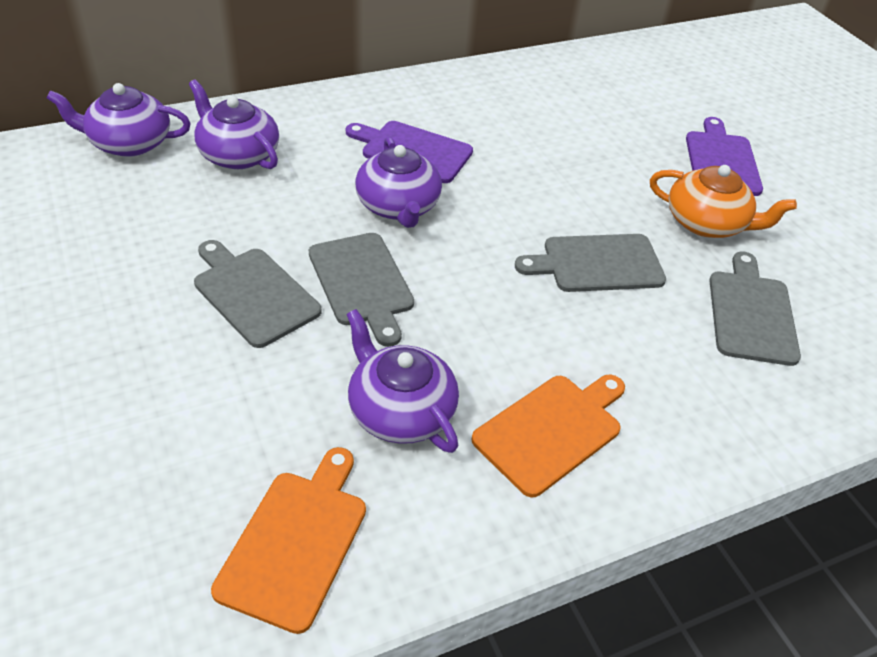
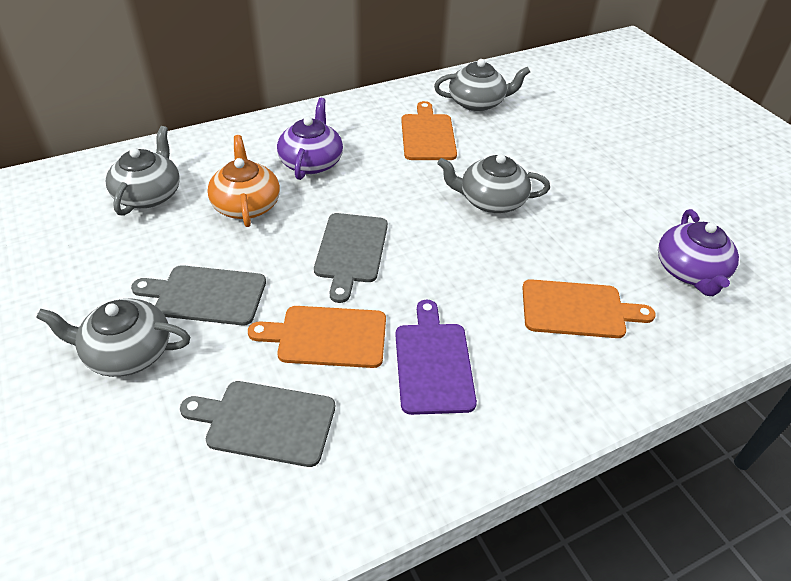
grey cutting board: 4 -> 3
grey teapot: 0 -> 4
orange cutting board: 2 -> 3
purple cutting board: 2 -> 1
purple teapot: 4 -> 2

